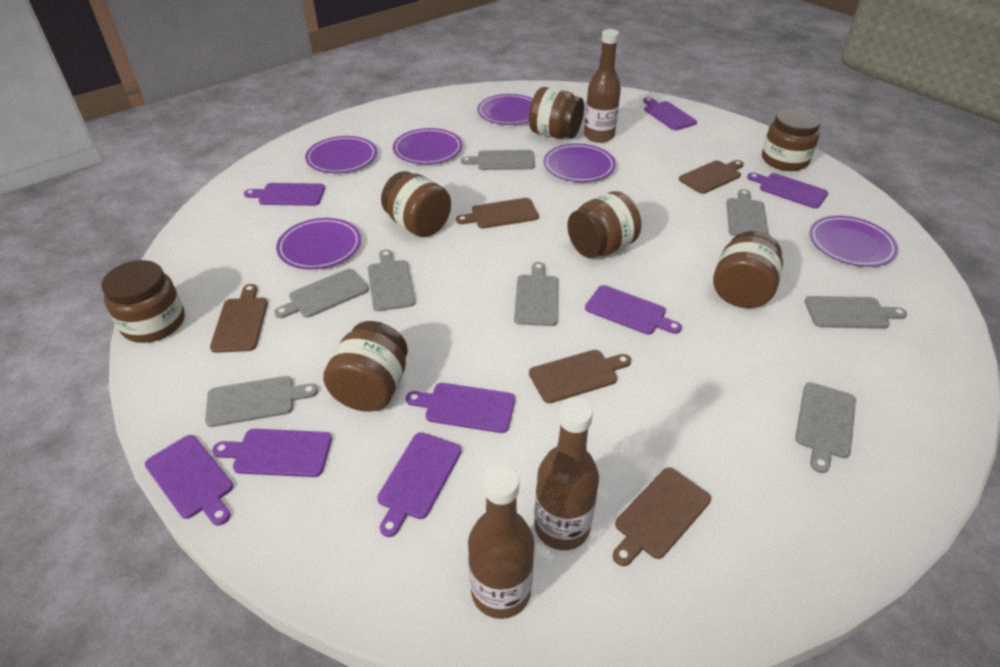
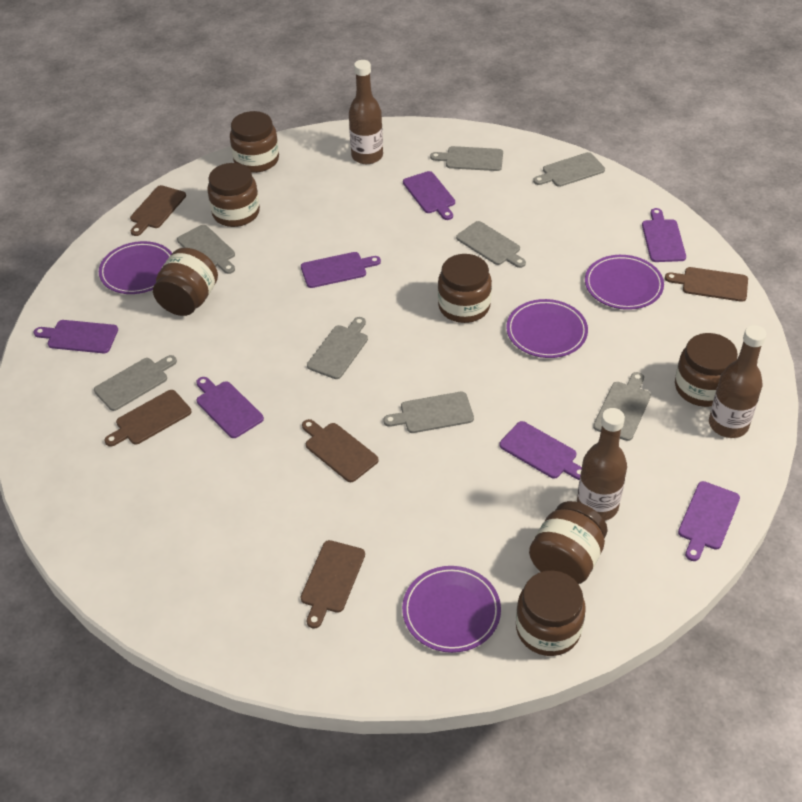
purple cutting board: 8 -> 7
purple plate: 6 -> 4

